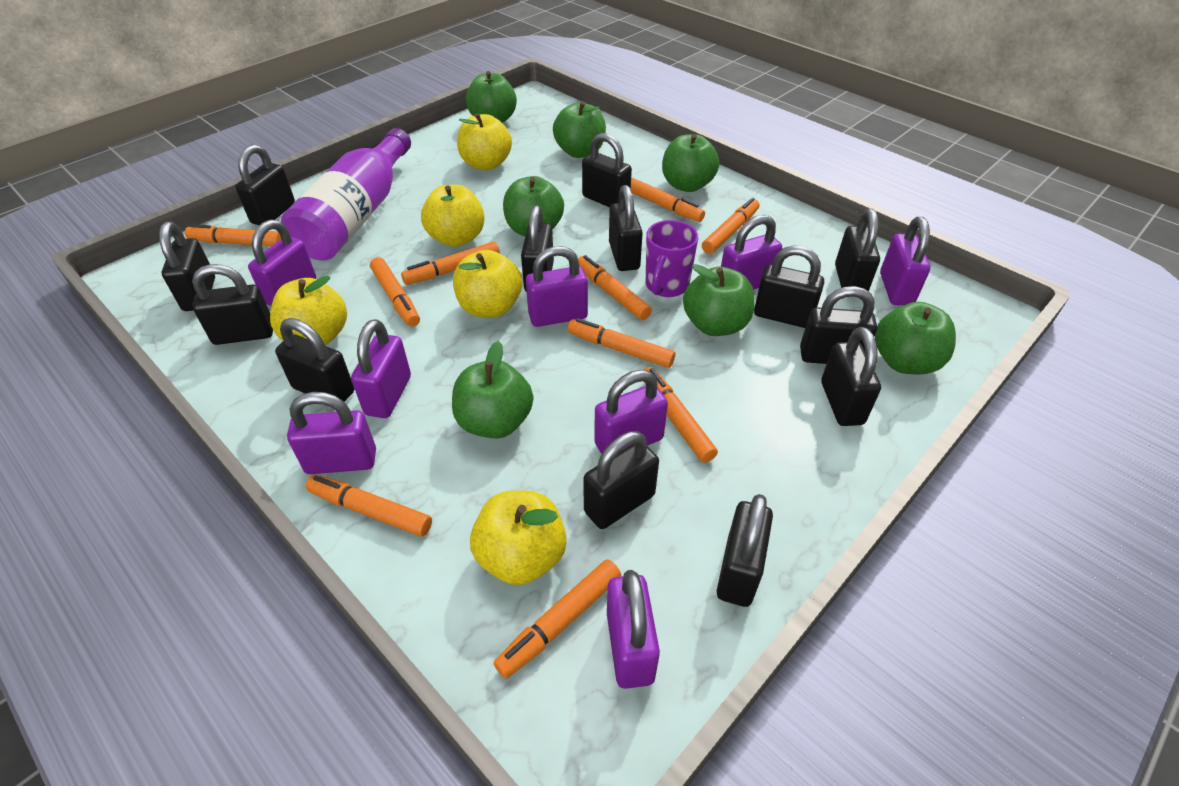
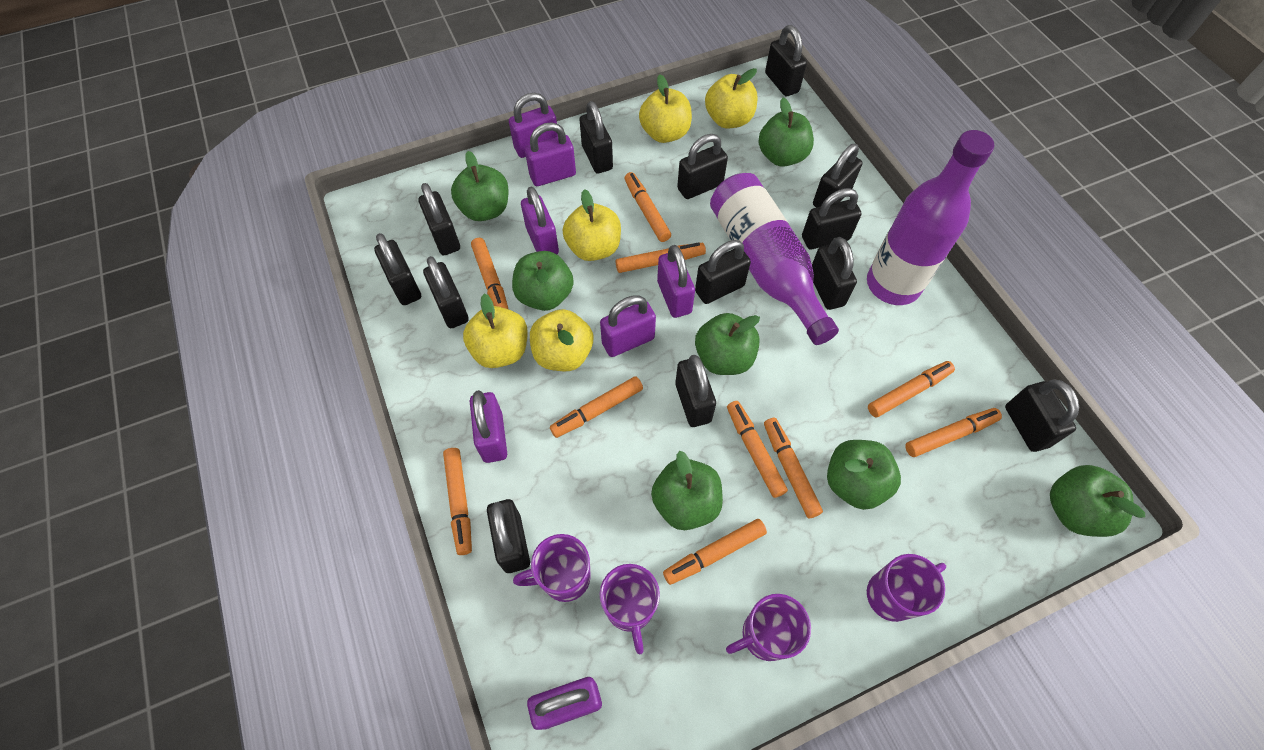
purple bottle: 1 -> 2
purple mug: 1 -> 4
purple padlock: 8 -> 7

